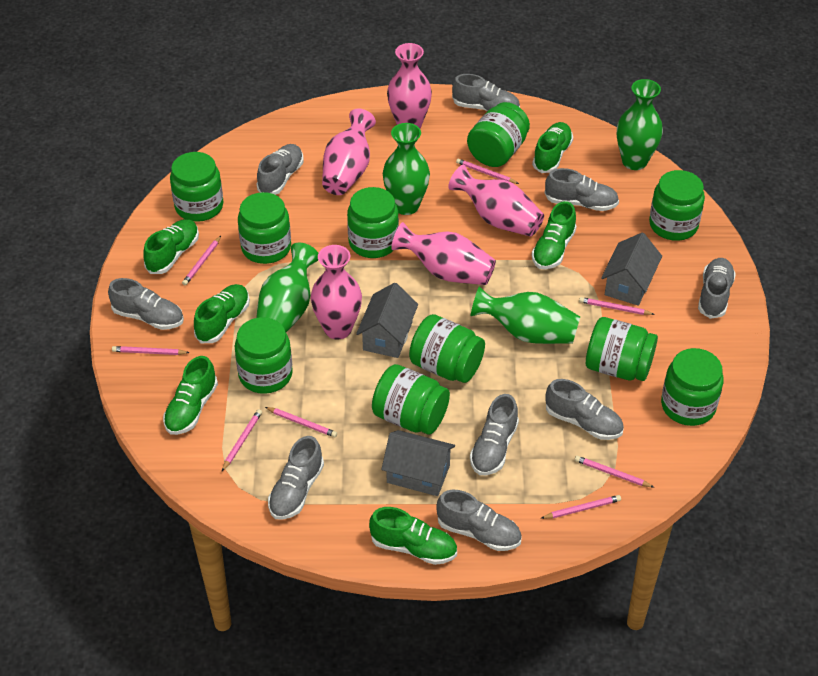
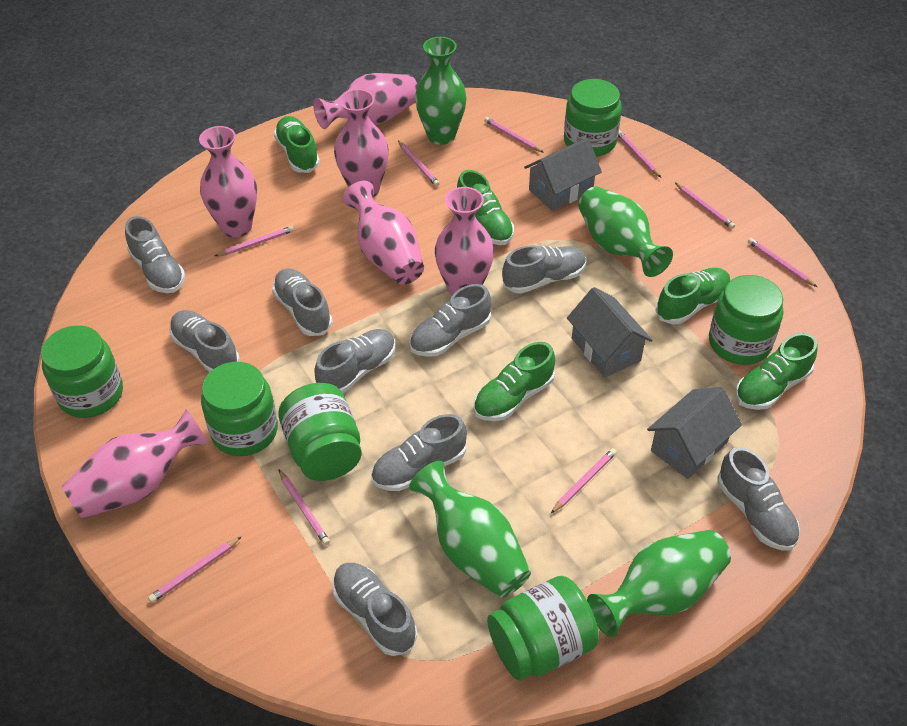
green jar: 10 -> 6
green shoe: 6 -> 5
pink pencil: 8 -> 9
pink vase: 5 -> 6

